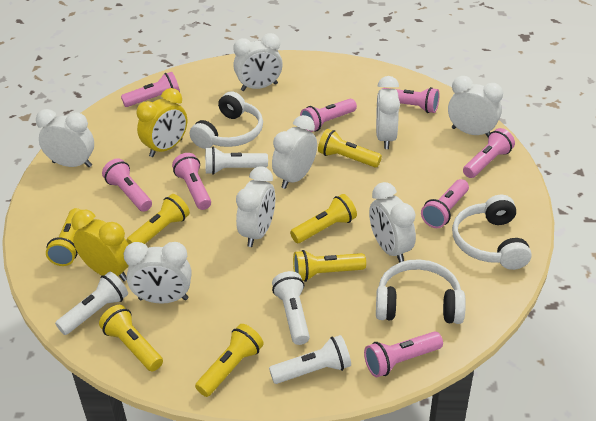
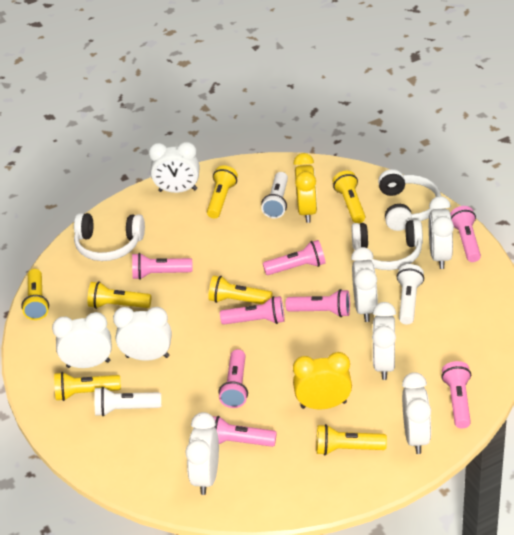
white flashlight: 4 -> 3

